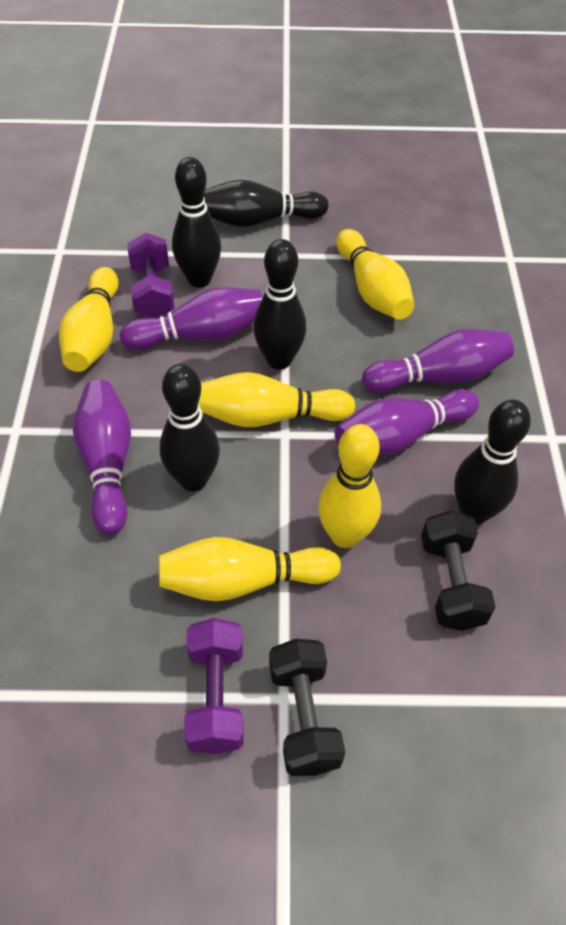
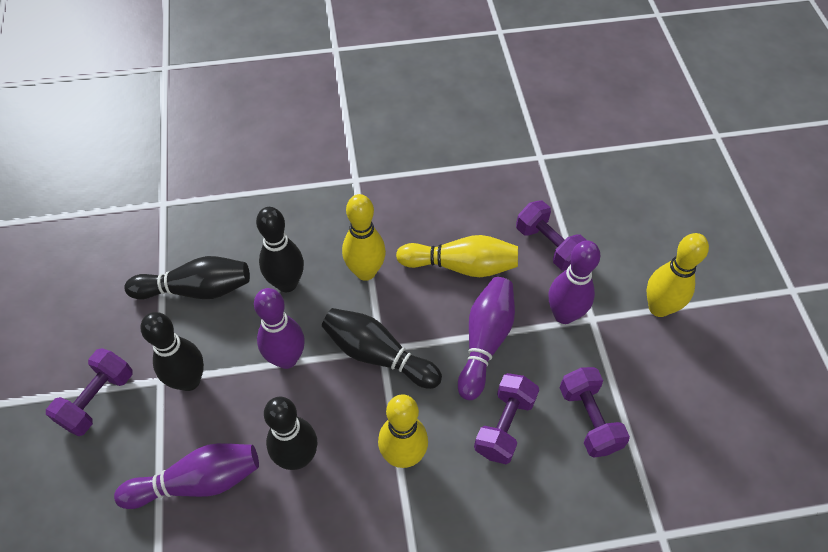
black dumbbell: 2 -> 0
purple dumbbell: 2 -> 4
yellow bowling pin: 5 -> 4

